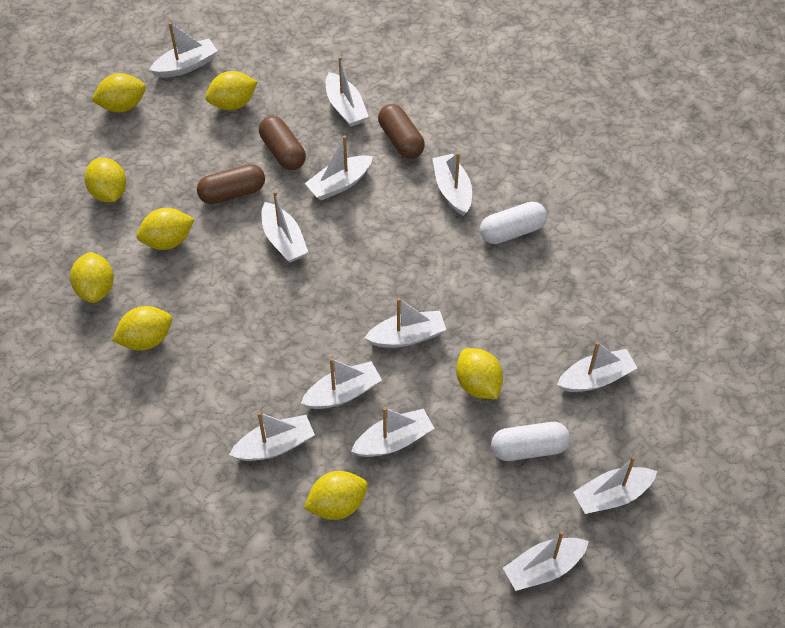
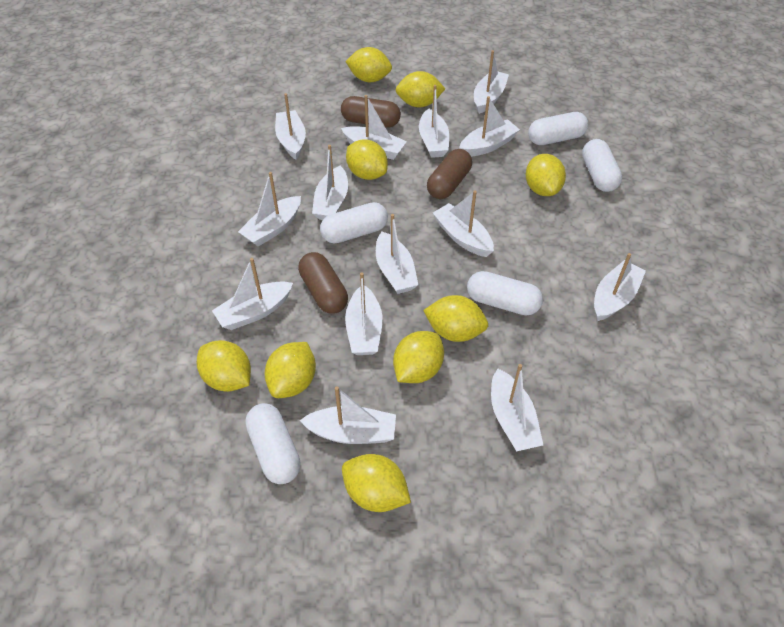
white boat: 12 -> 14
white capsule: 2 -> 5
yellow lemon: 8 -> 9

